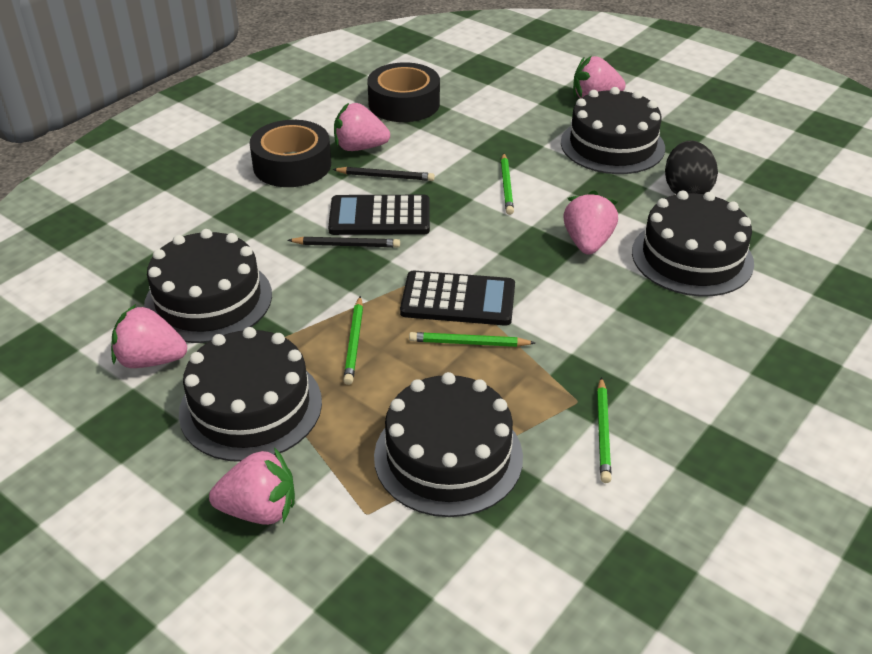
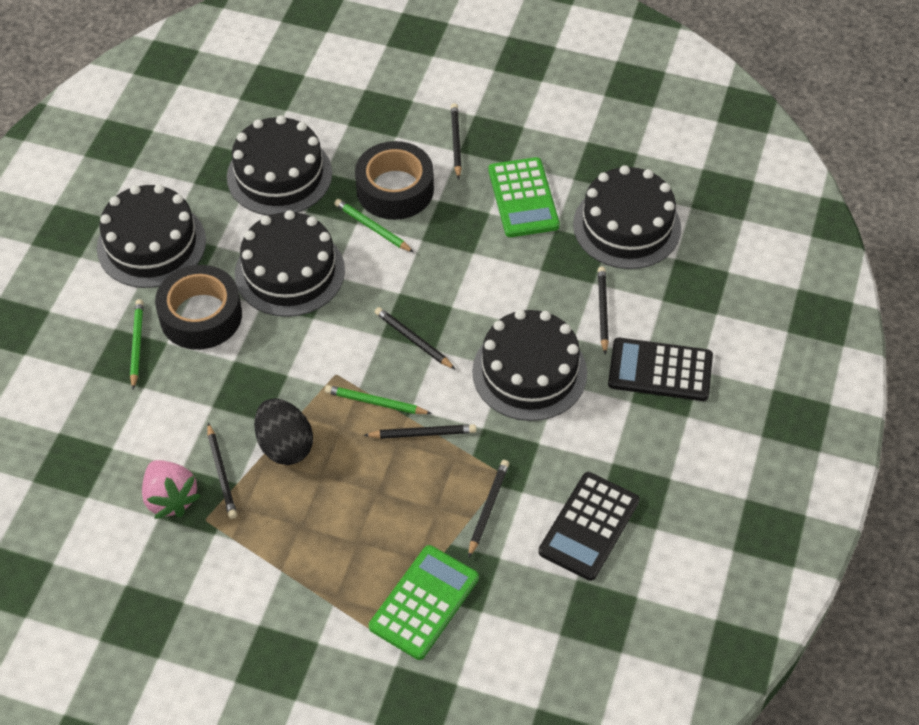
black pencil: 2 -> 6
green calculator: 0 -> 2
green pencil: 4 -> 3
pink strawberry: 5 -> 1

